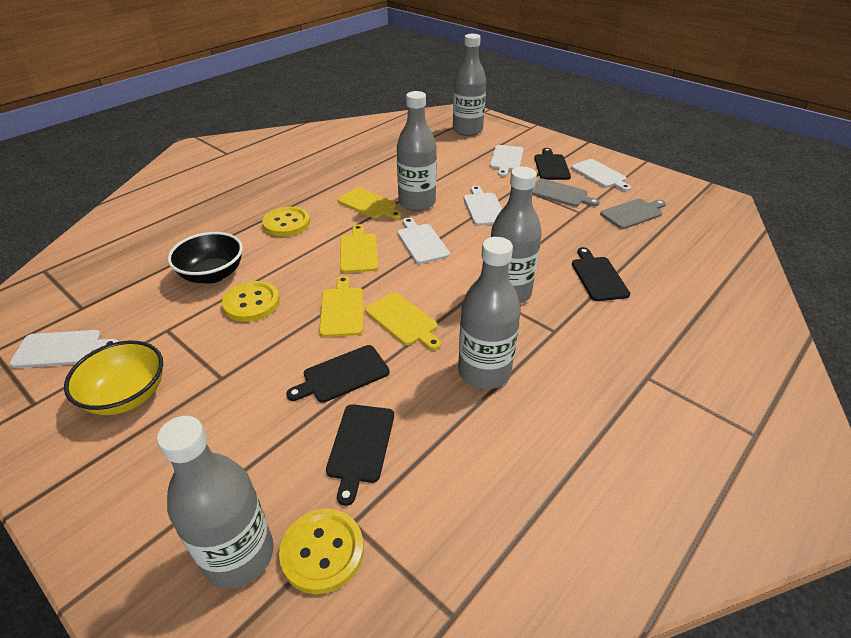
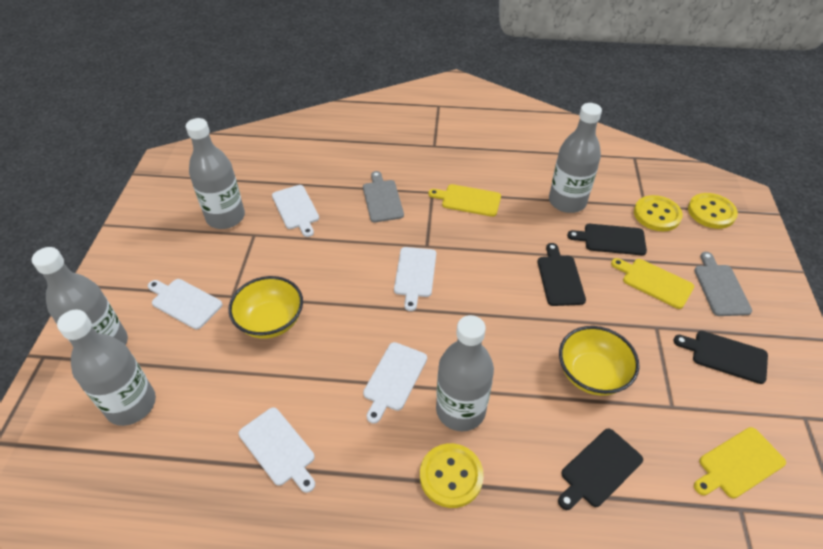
black bowl: 1 -> 0
yellow bowl: 1 -> 2
yellow cutting board: 4 -> 3

